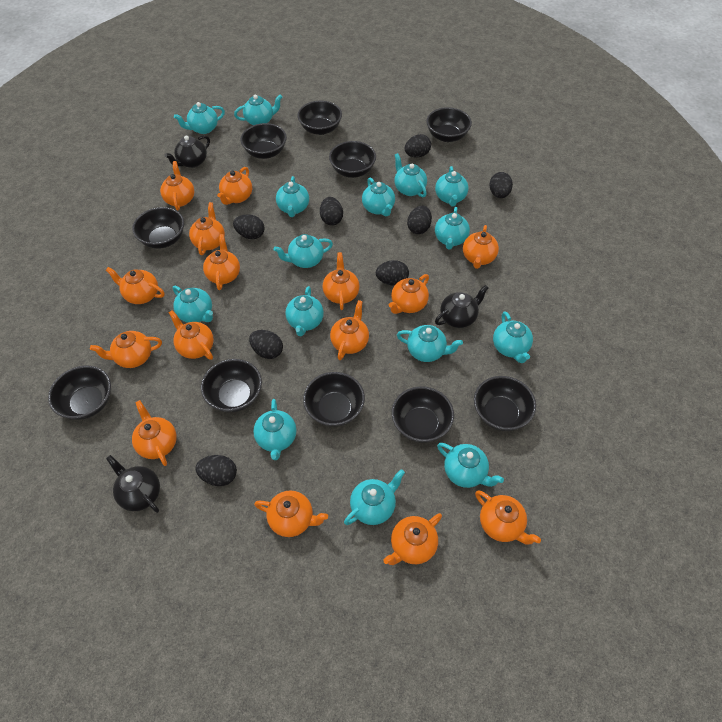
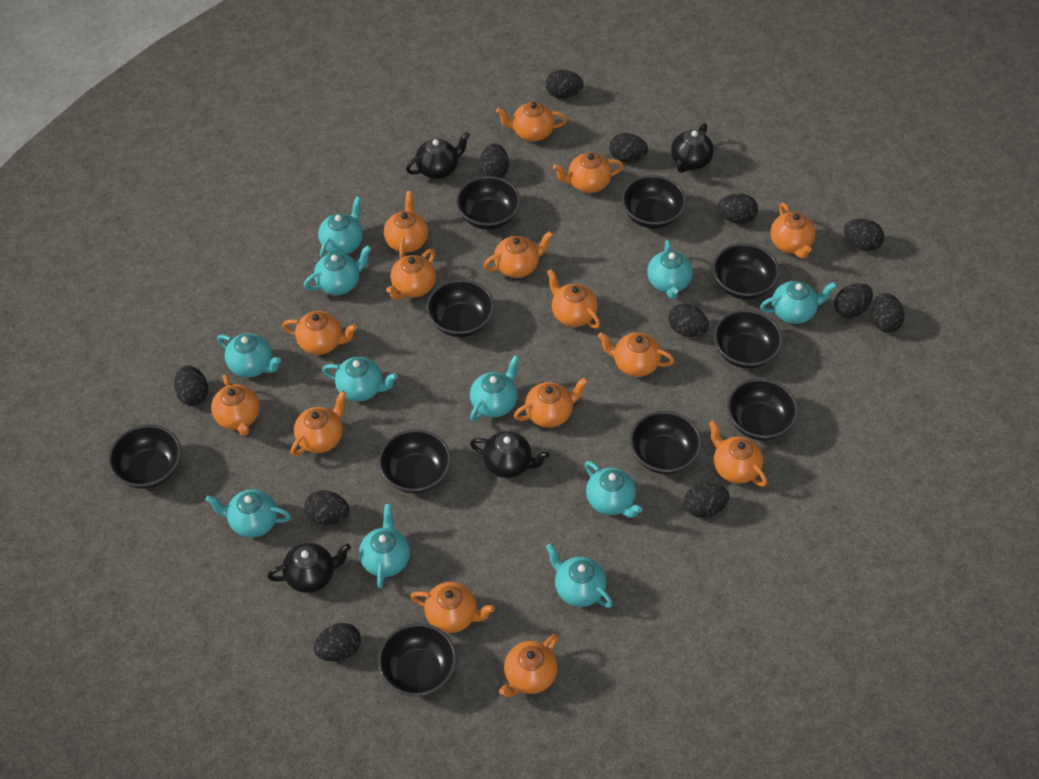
black egg: 8 -> 12
black teapot: 3 -> 4
turquoise teapot: 15 -> 11

